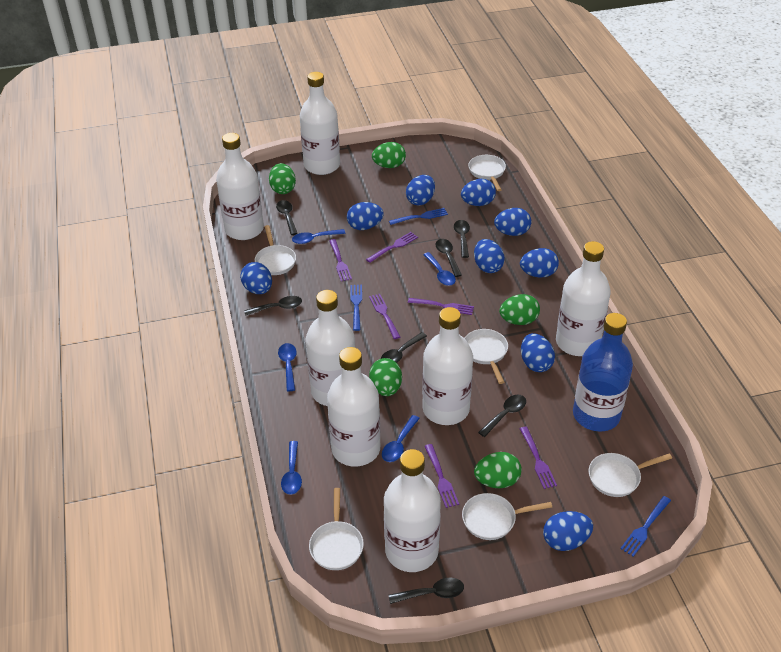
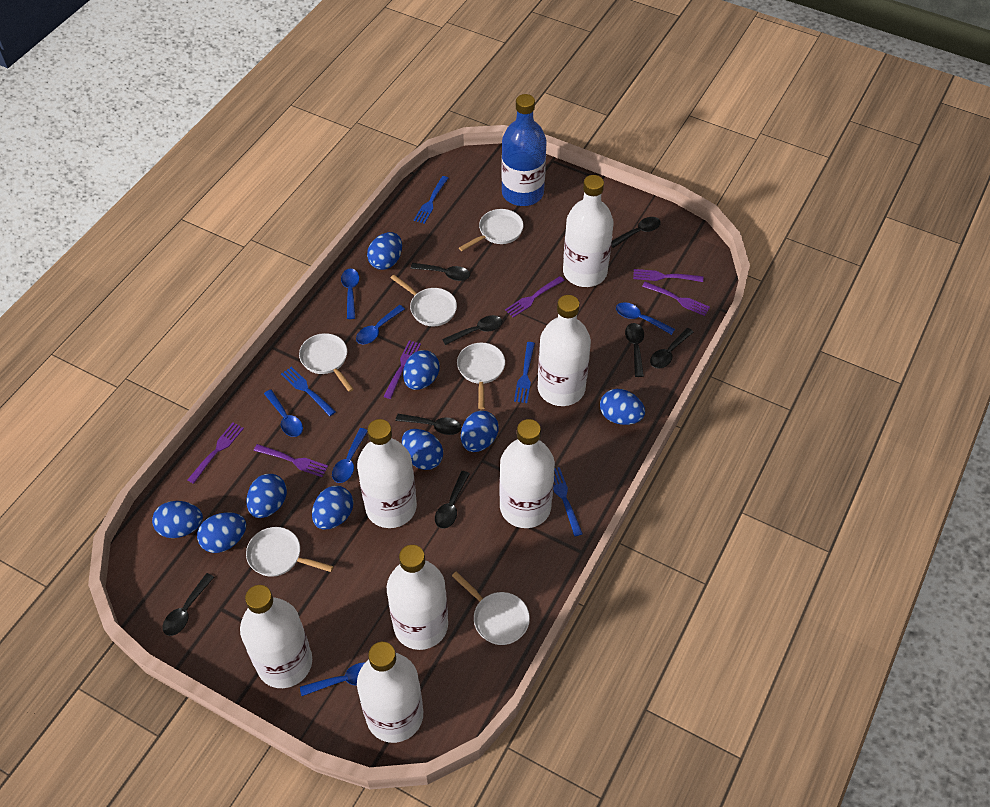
black spoon: 7 -> 8
blue fork: 3 -> 4
blue spoon: 5 -> 6
green egg: 5 -> 0

